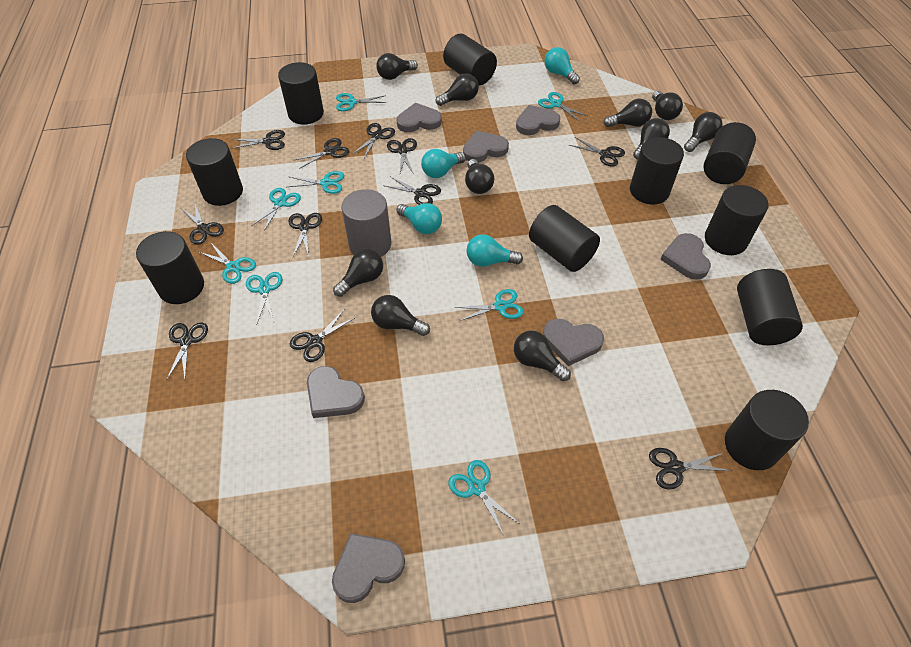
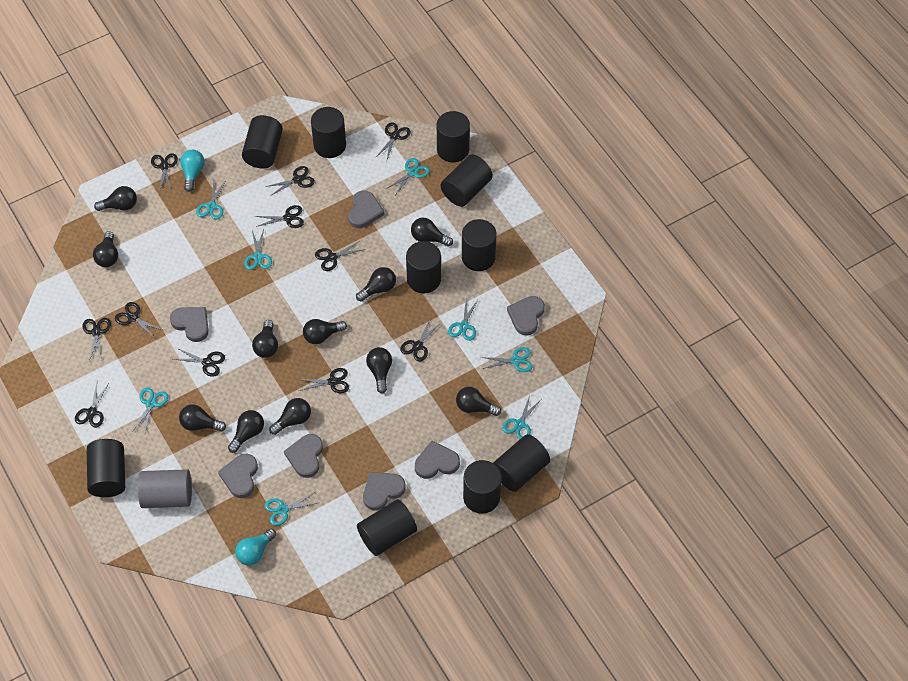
black light bulb: 10 -> 11
turquoise light bulb: 4 -> 2

